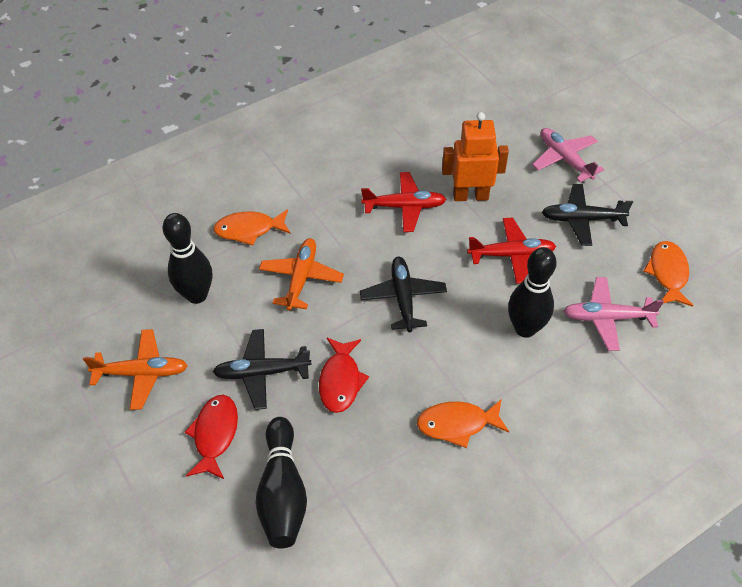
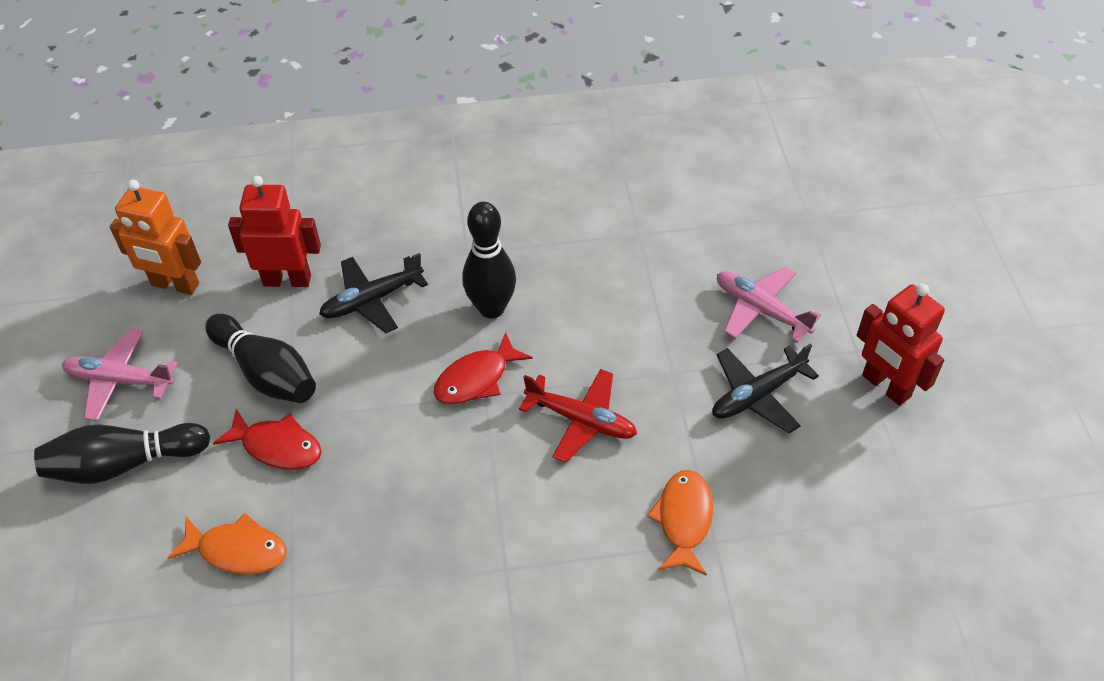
black plane: 3 -> 2
orange fish: 3 -> 2
orange plane: 2 -> 0
red plane: 2 -> 1
red robot: 0 -> 2

